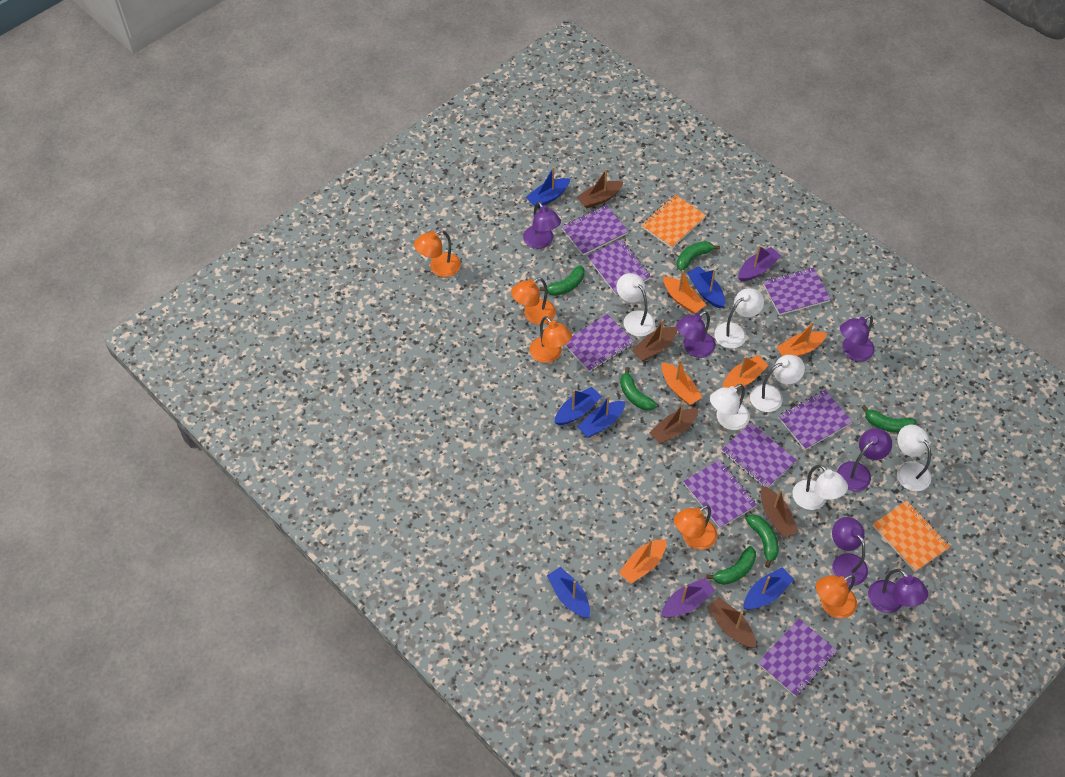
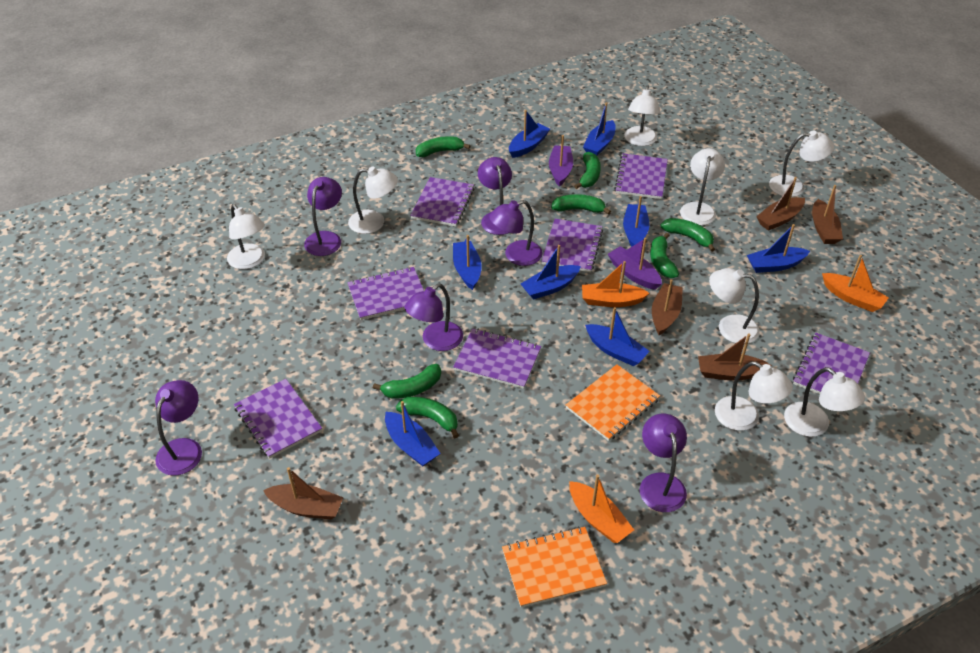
blue boat: 6 -> 8
green banana: 6 -> 7
orange boat: 5 -> 3
orange lamp: 5 -> 0
purple notebook: 8 -> 7
white lamp: 6 -> 8

